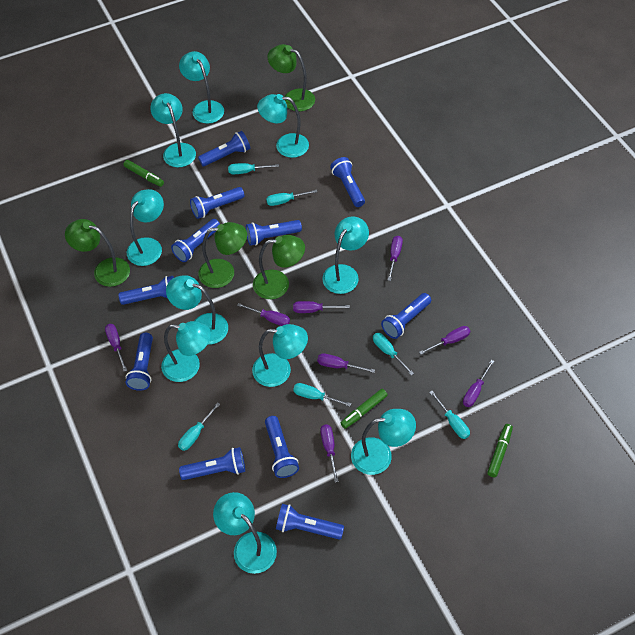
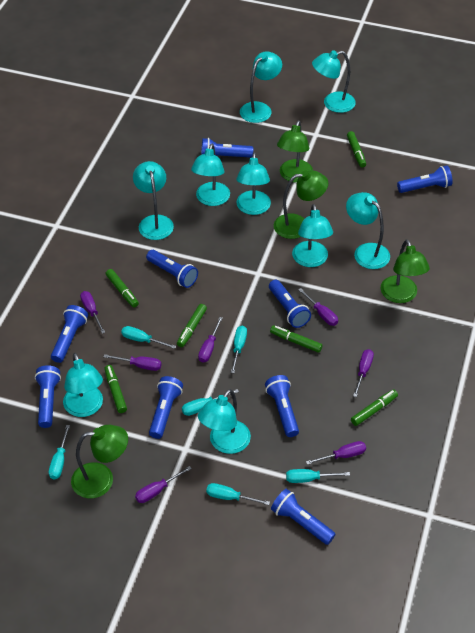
blue flashlight: 11 -> 9
green marker: 3 -> 6
purple screwdriver: 8 -> 7
turquoise lamp: 10 -> 9

